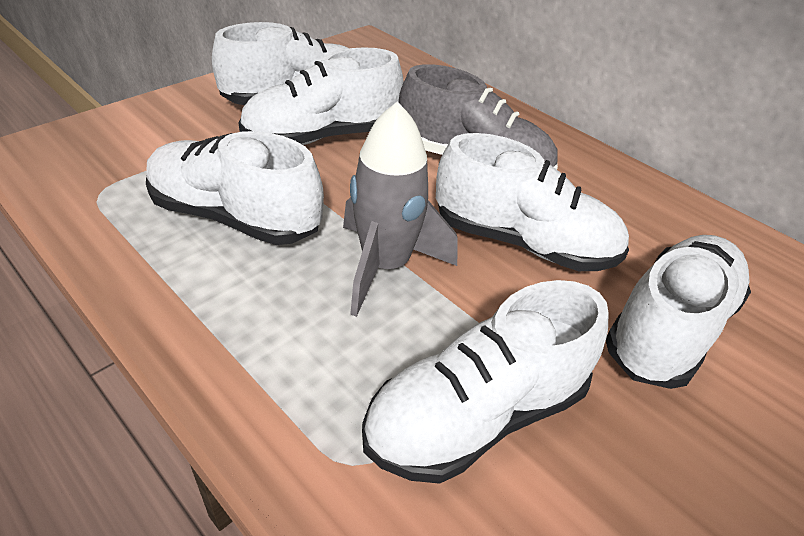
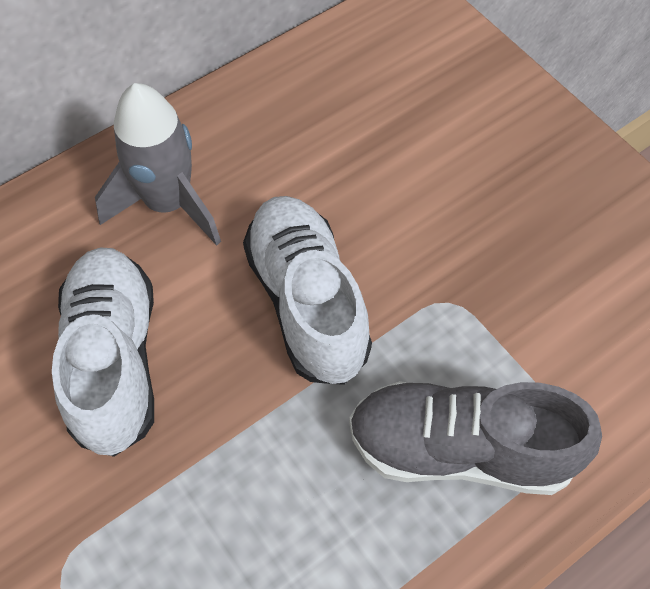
white shoe: 6 -> 2

